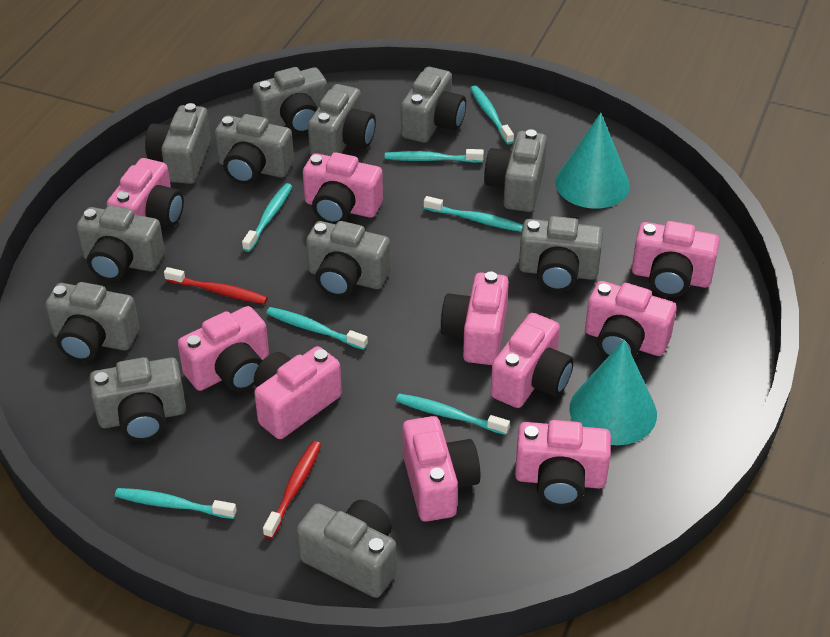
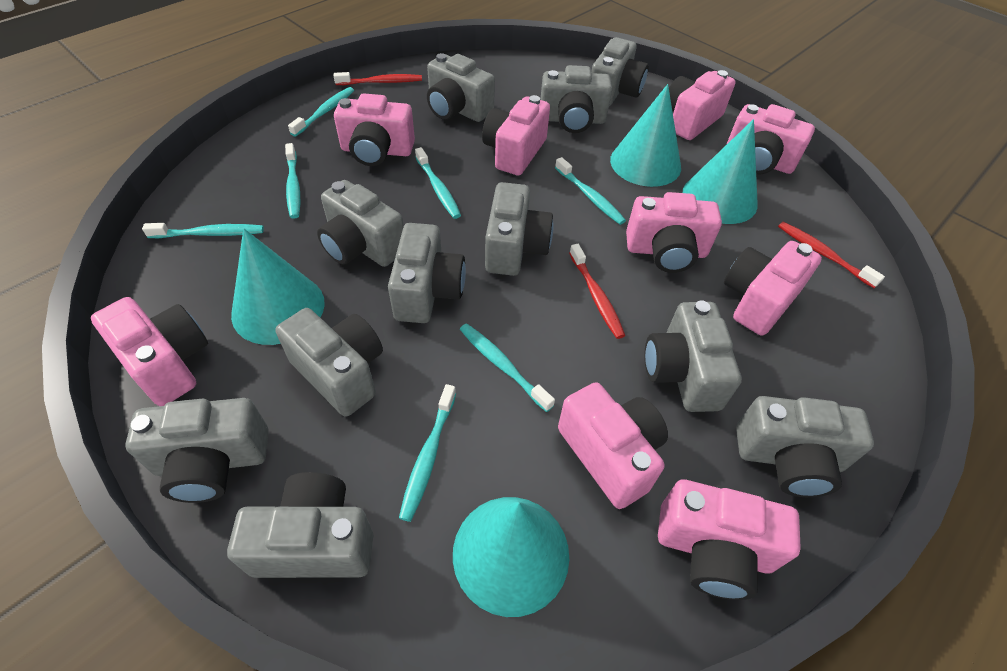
grey camera: 12 -> 11
pink camera: 10 -> 9
red toothbrush: 2 -> 3
turquoise cone: 2 -> 4

